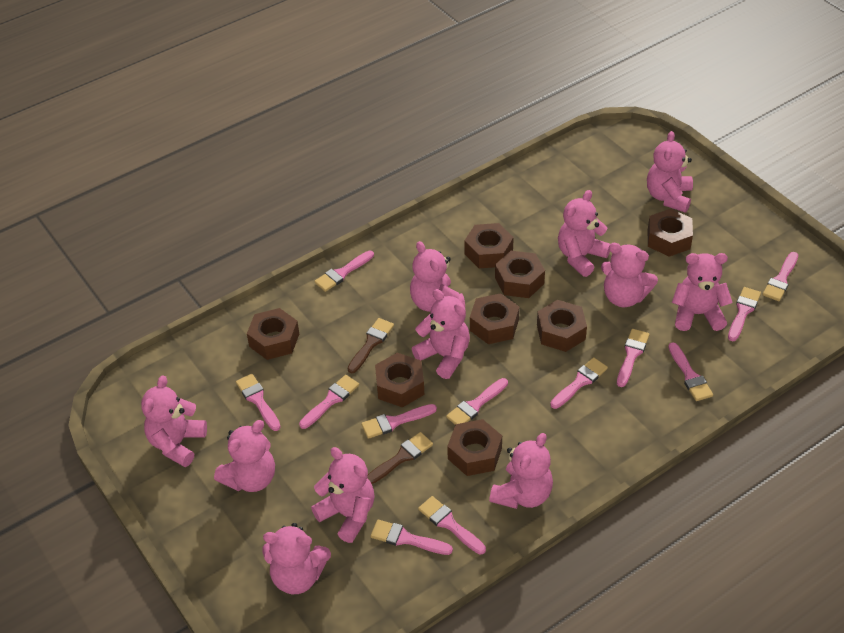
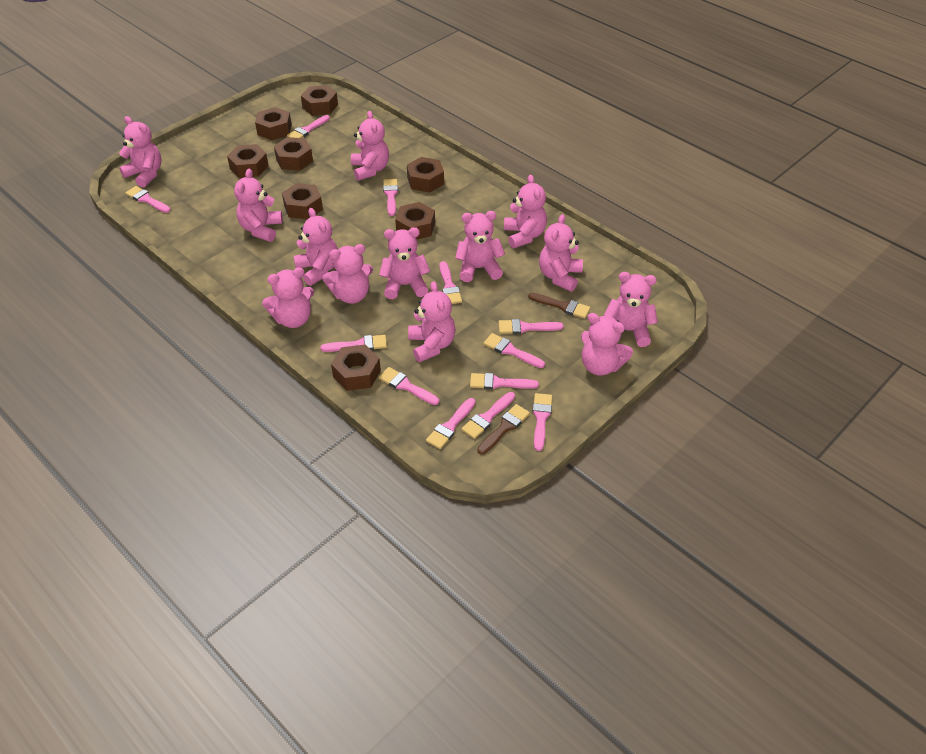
pink teddy bear: 11 -> 13

